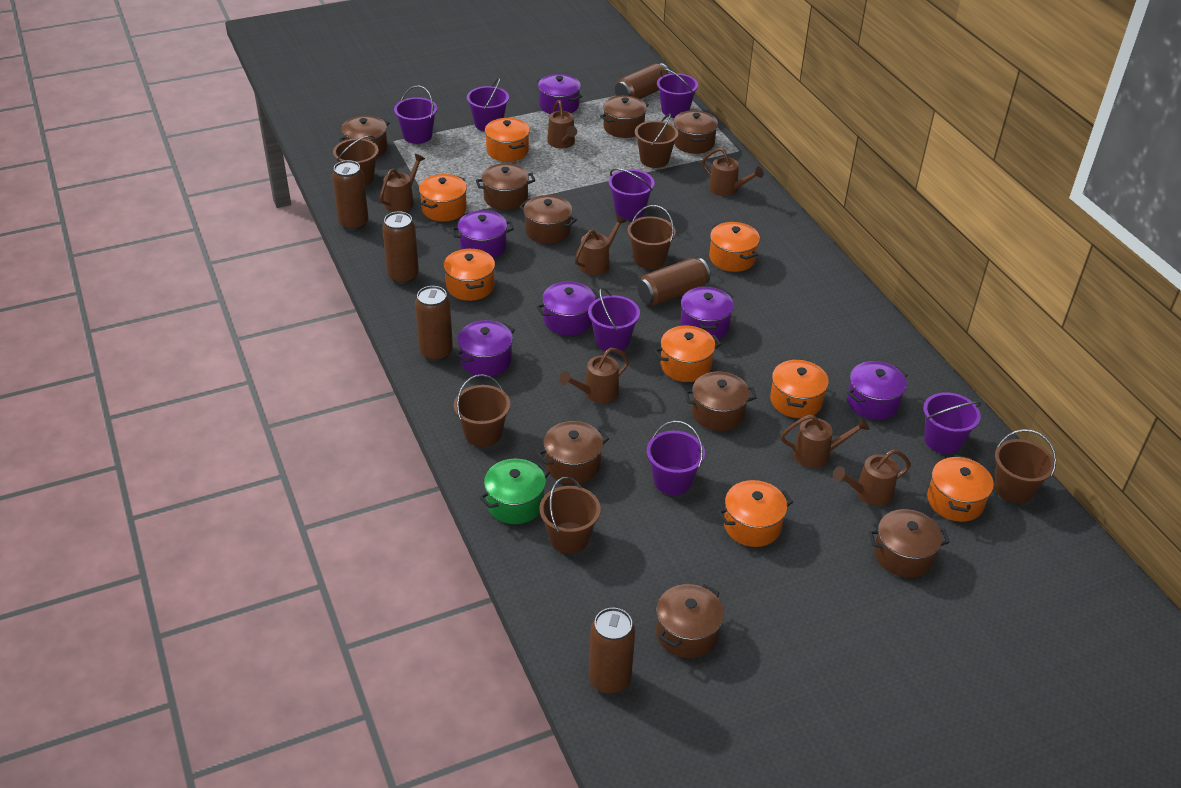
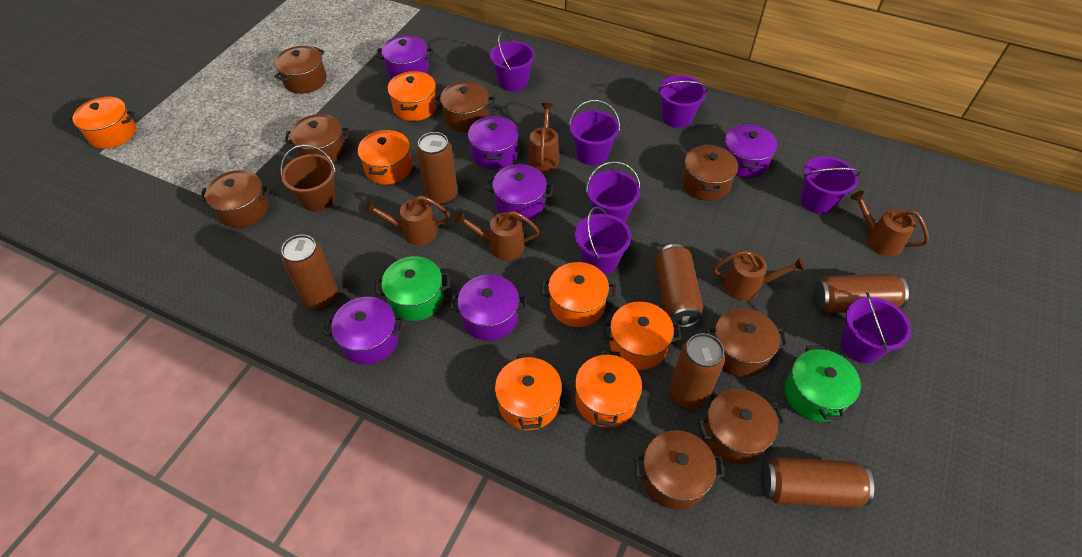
brown bucket: 6 -> 1
brown pot: 9 -> 8
brown watering can: 7 -> 5
green pot: 1 -> 2
orange pot: 8 -> 7

